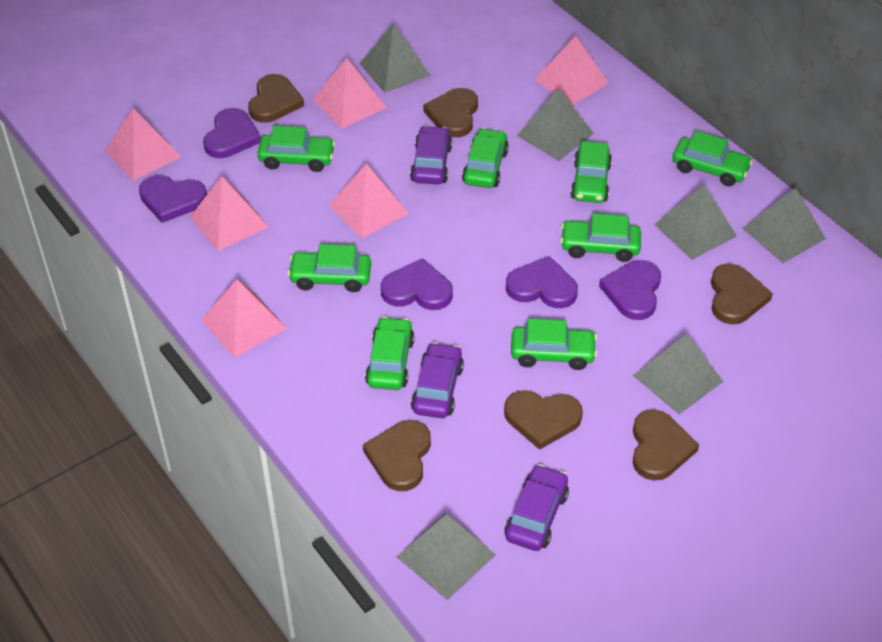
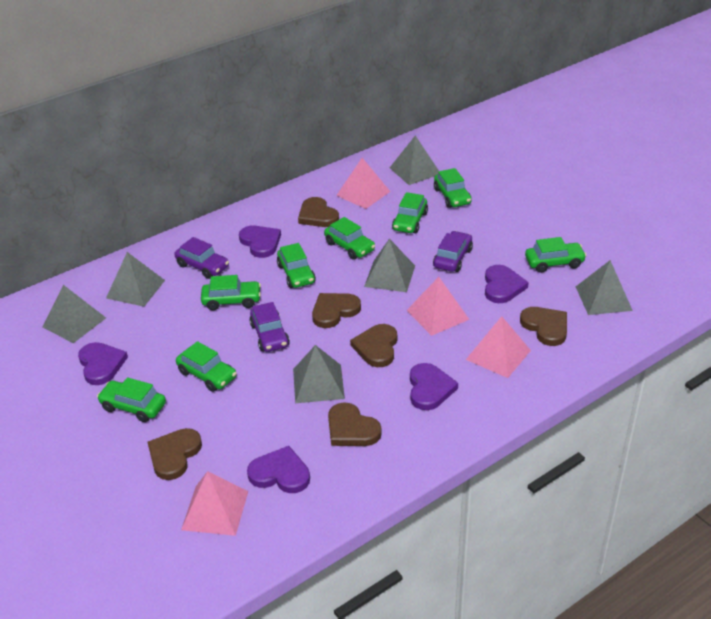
pink pyramid: 6 -> 4

